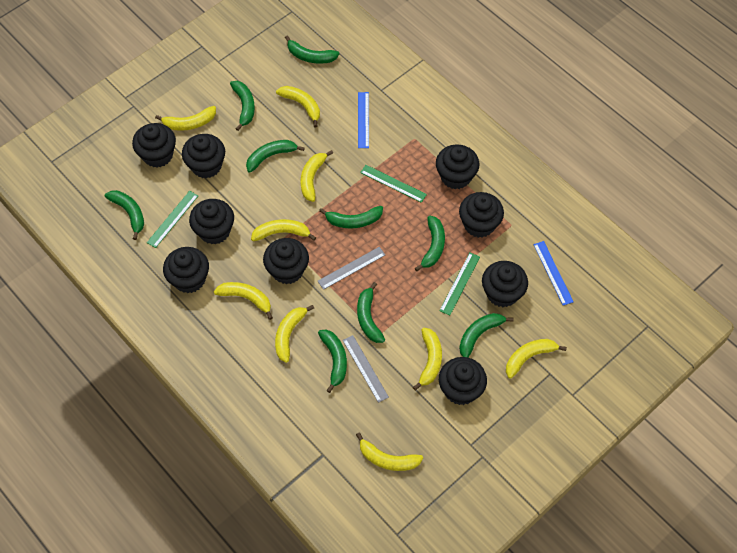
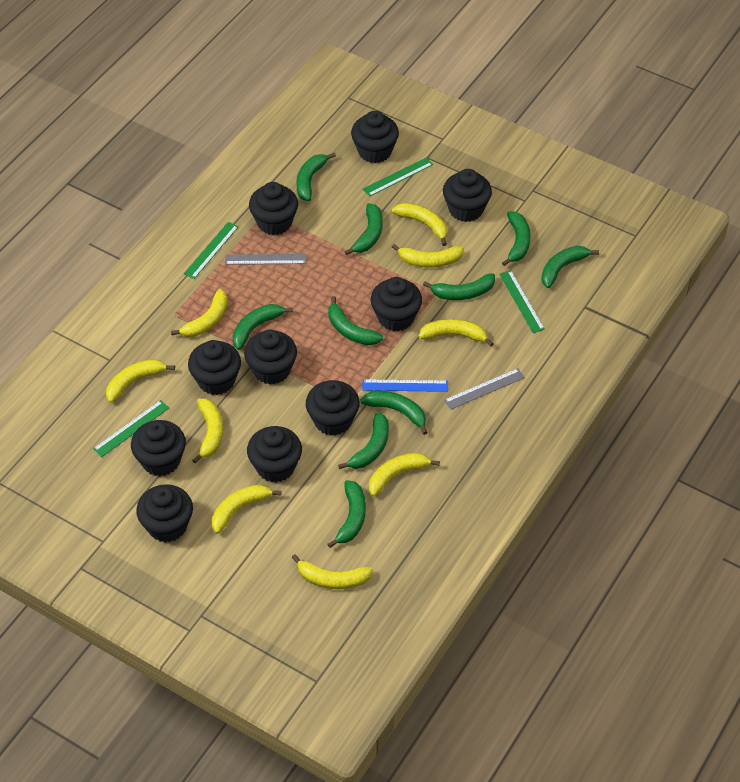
black cupcake: 9 -> 10
blue ruler: 2 -> 1
green banana: 9 -> 10
green ruler: 3 -> 4

